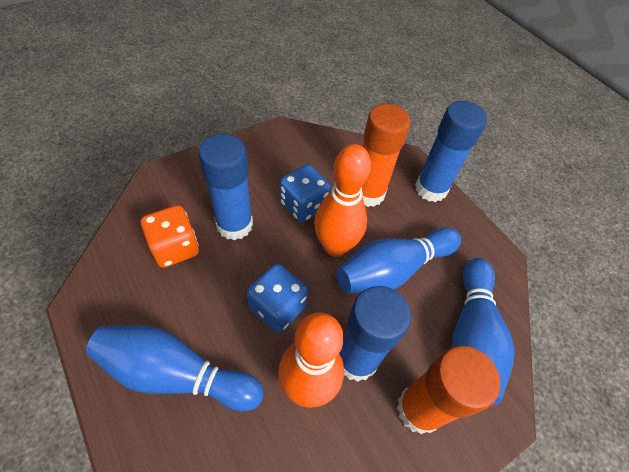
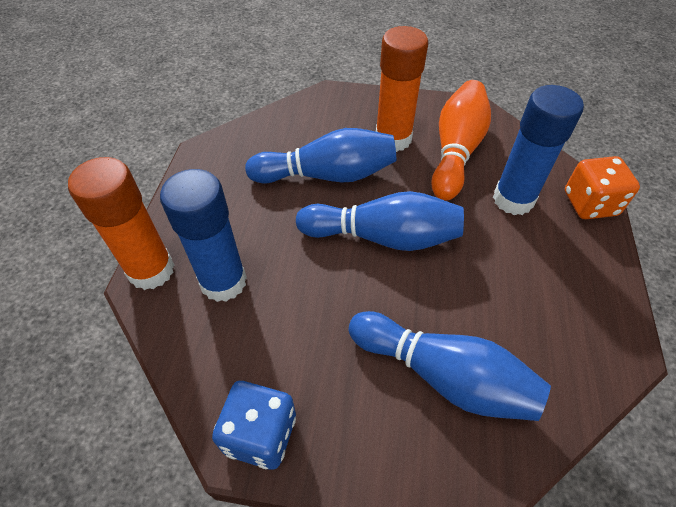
blue dice: 2 -> 1
blue glue stick: 3 -> 2
orange bowling pin: 2 -> 1

